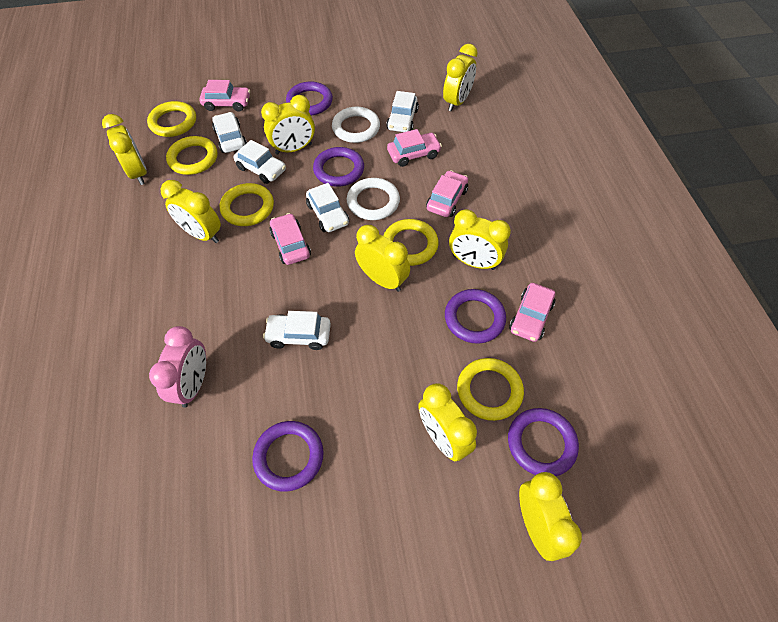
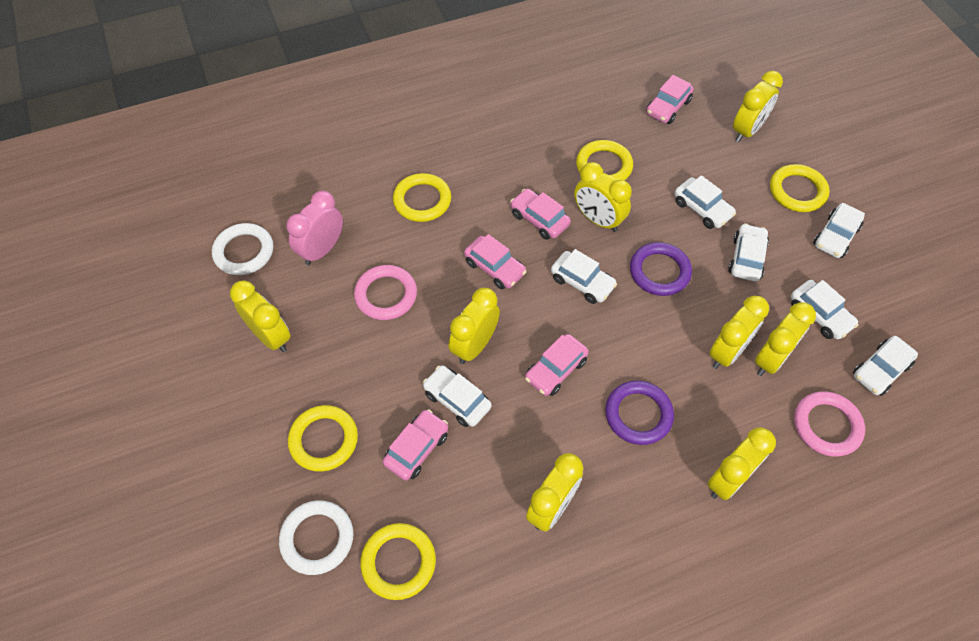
pink ring: 0 -> 2
purple ring: 5 -> 2
white car: 5 -> 7

